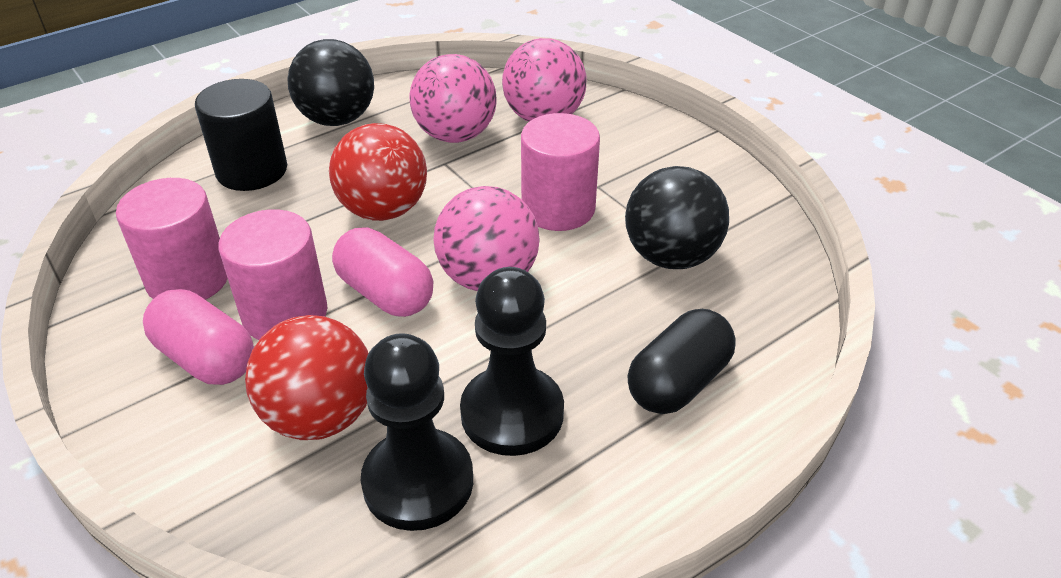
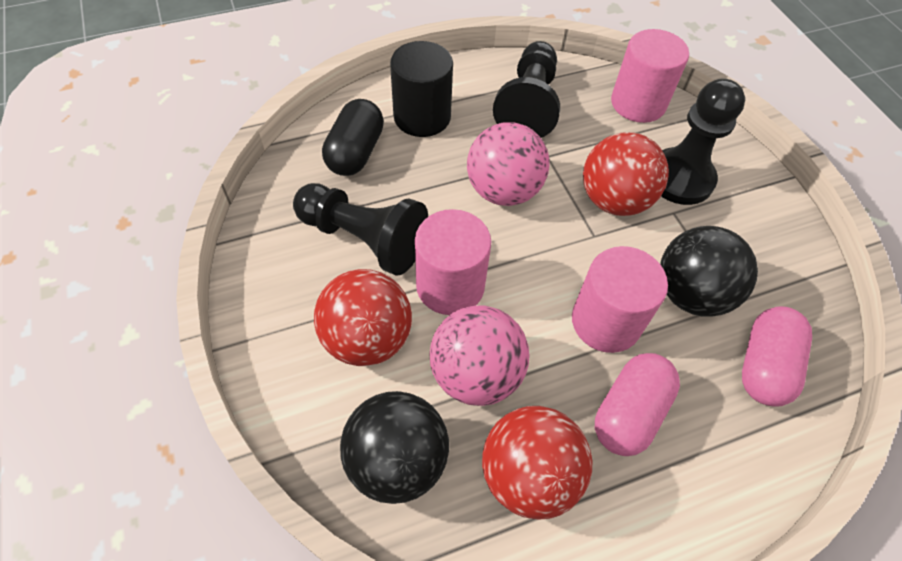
black pawn: 2 -> 3
pink ball: 3 -> 2
red ball: 2 -> 3

